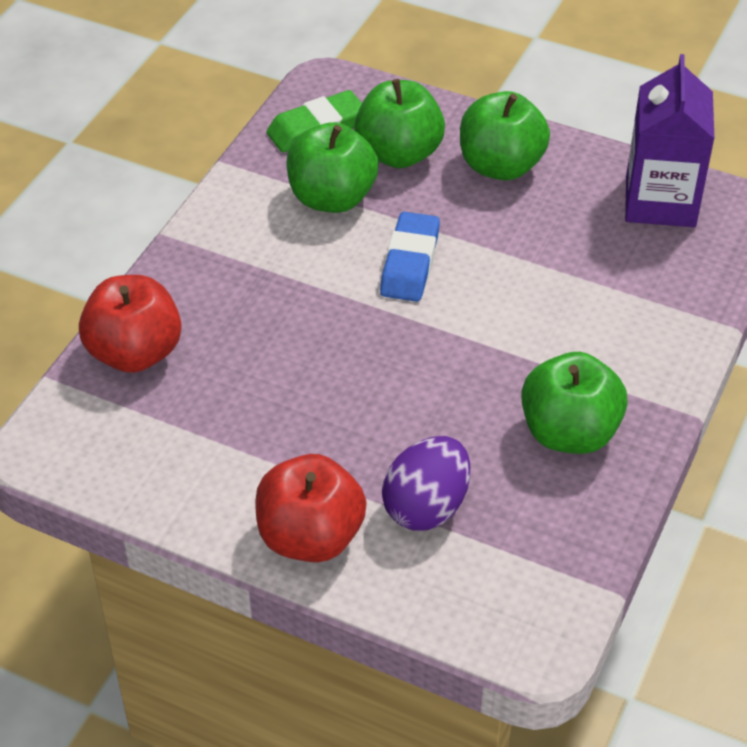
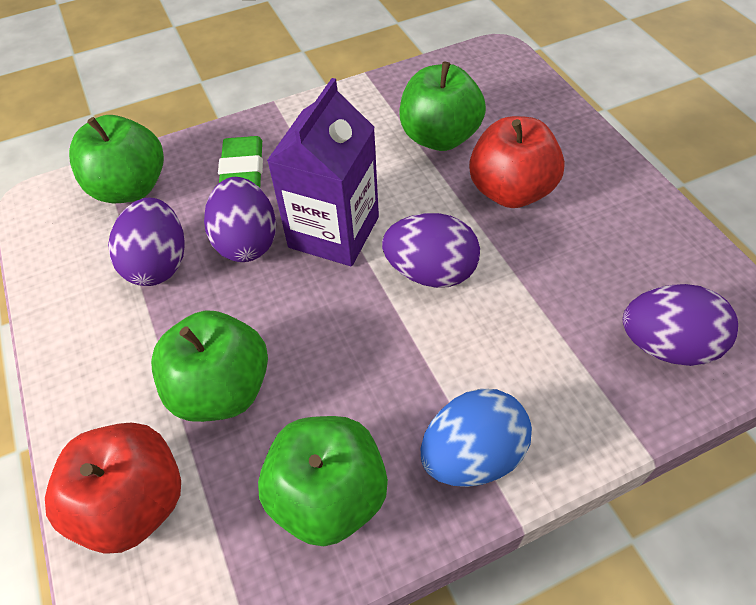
blue egg: 0 -> 1
blue eraser: 1 -> 0
purple egg: 1 -> 4

